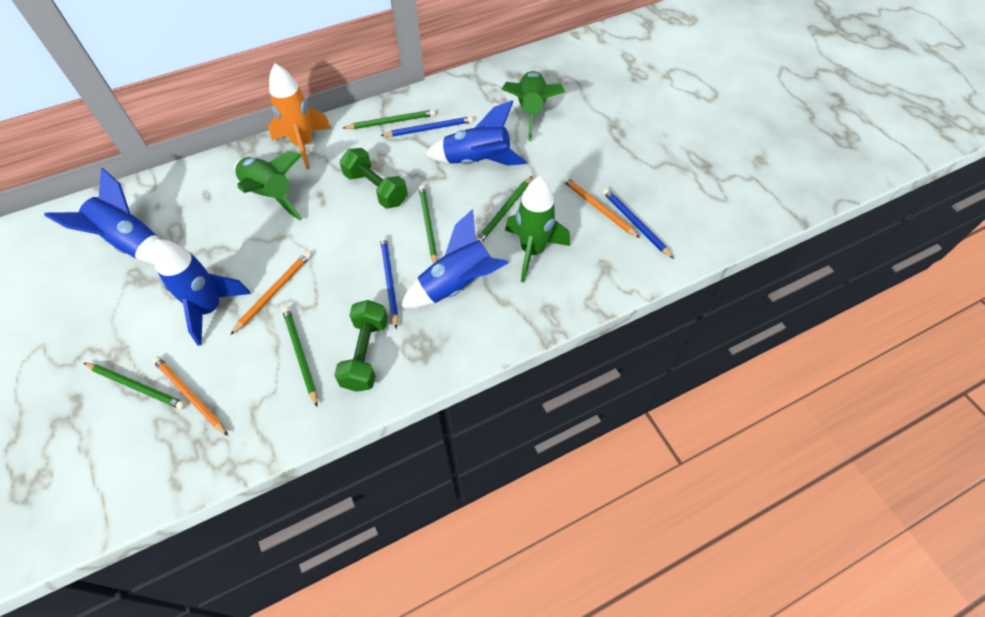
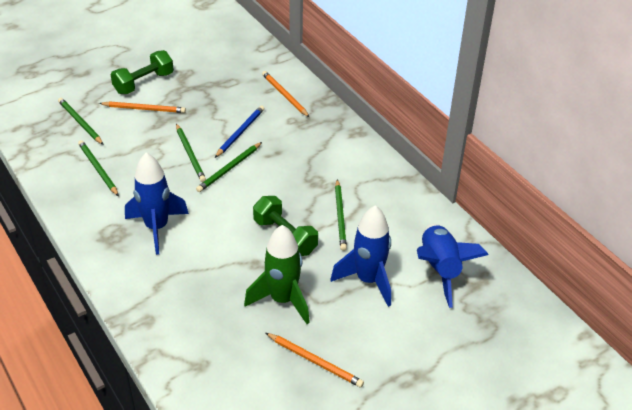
blue pencil: 3 -> 1
blue rocket: 4 -> 3
green rocket: 3 -> 1
orange rocket: 1 -> 0

